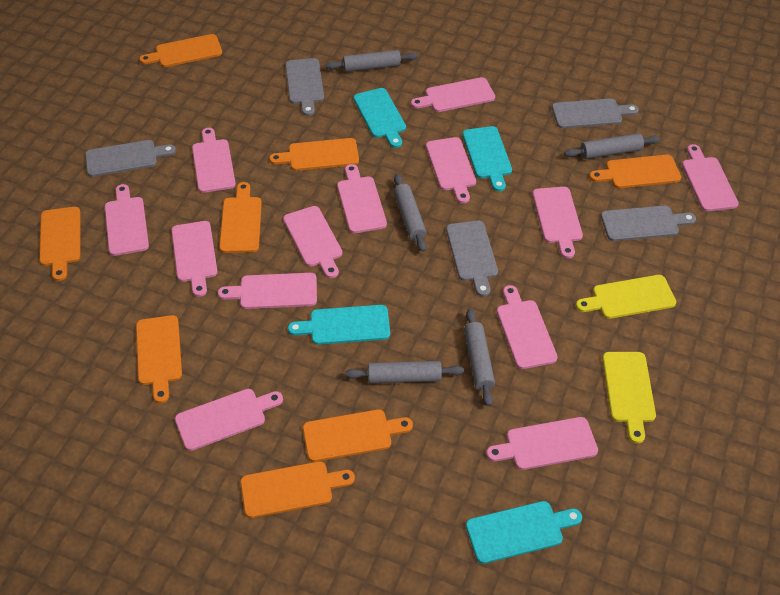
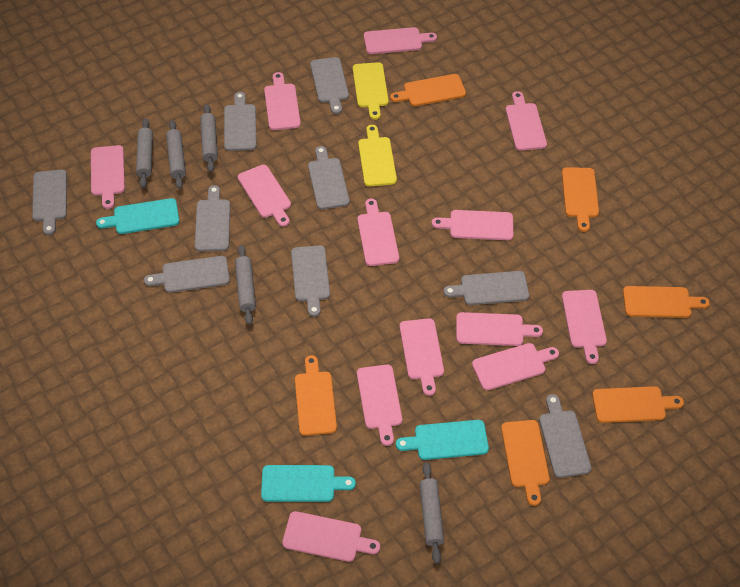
grey cutting board: 5 -> 9
orange cutting board: 8 -> 6
turquoise cutting board: 4 -> 3

